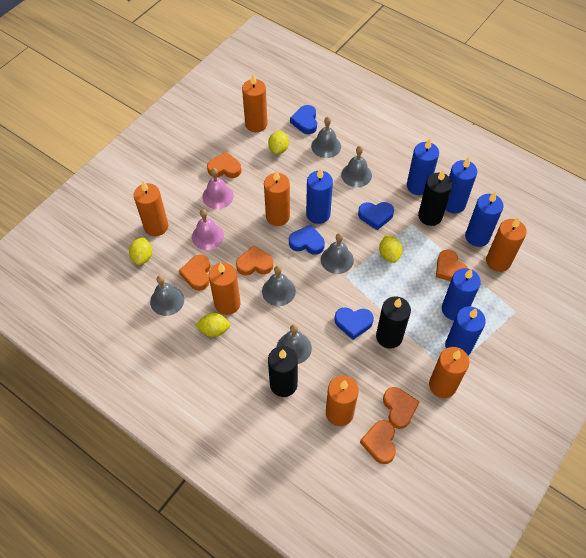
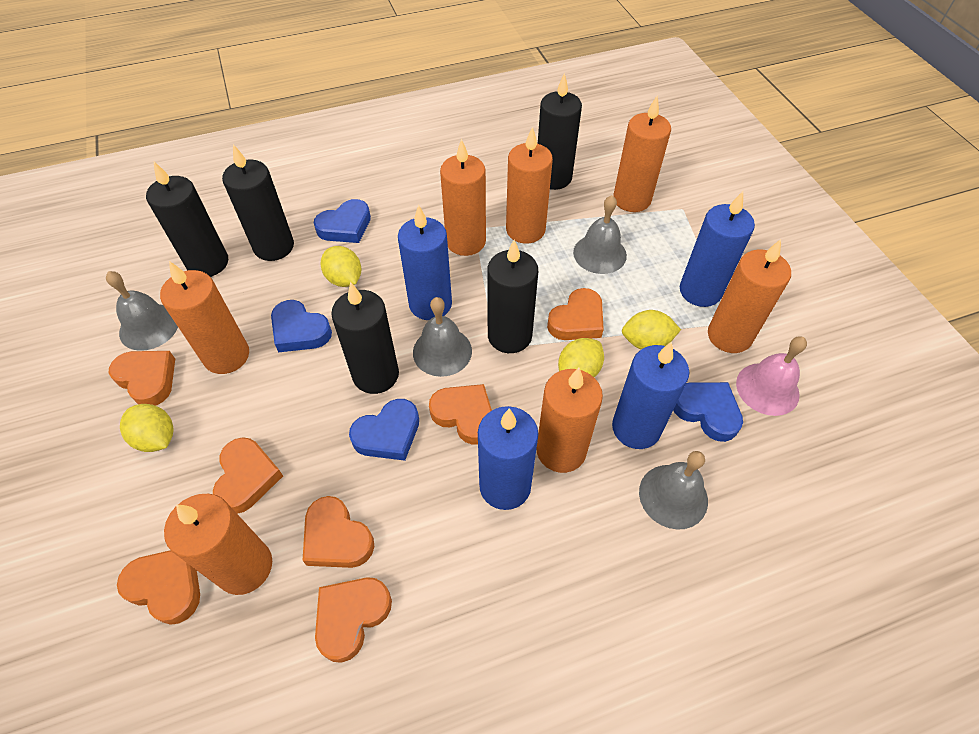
black candle: 3 -> 5
blue candle: 6 -> 4
grey bell: 6 -> 4
orange heart: 6 -> 7
pink bell: 2 -> 1

